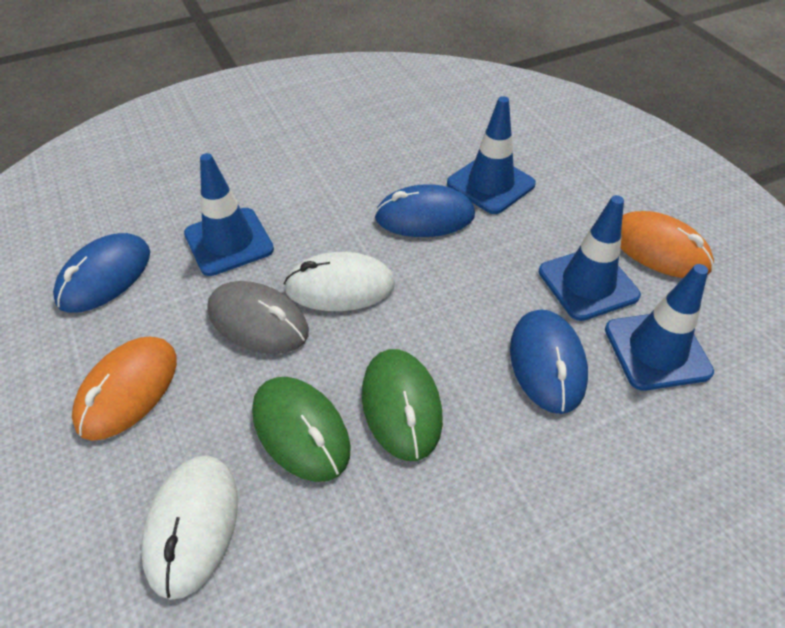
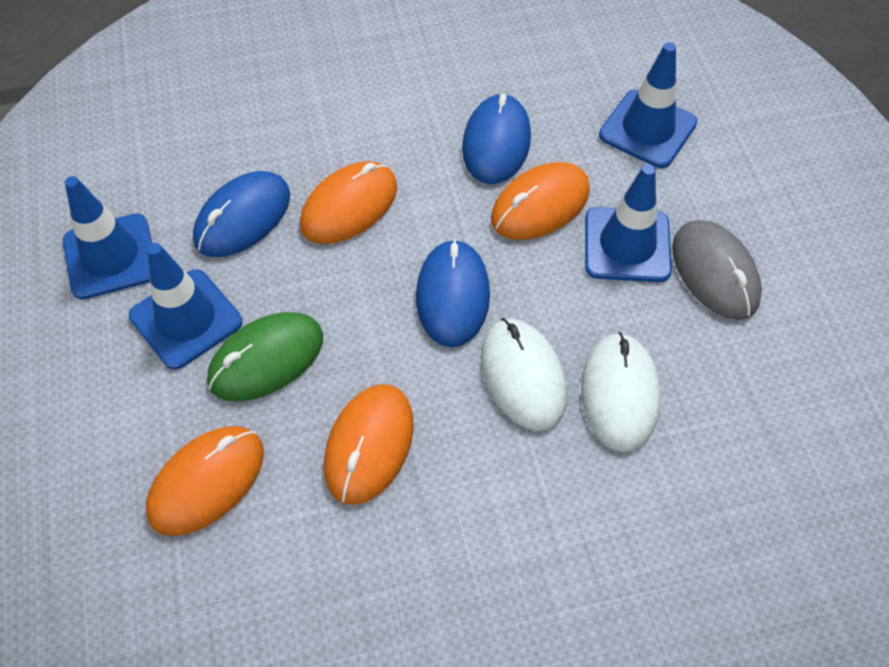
green mouse: 2 -> 1
orange mouse: 2 -> 4

